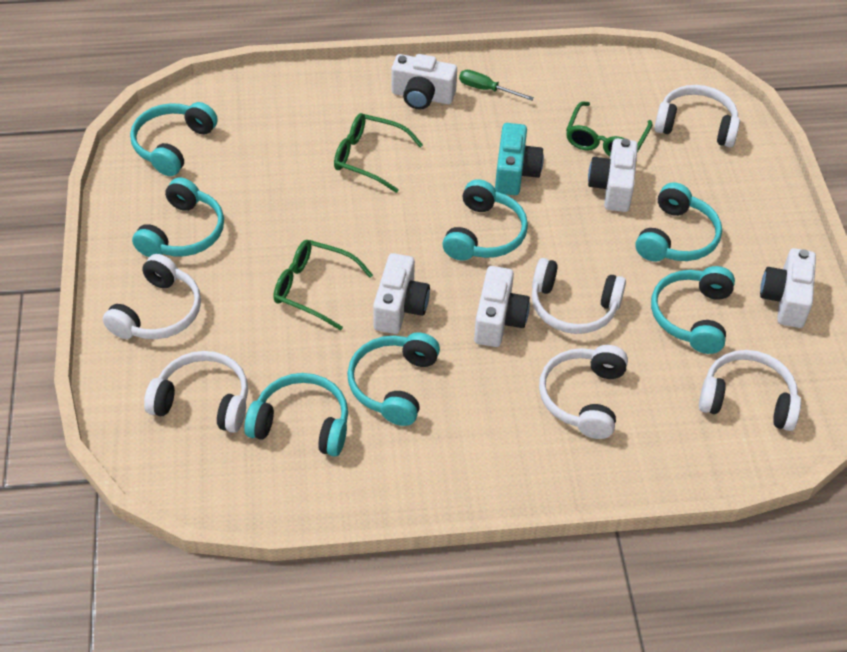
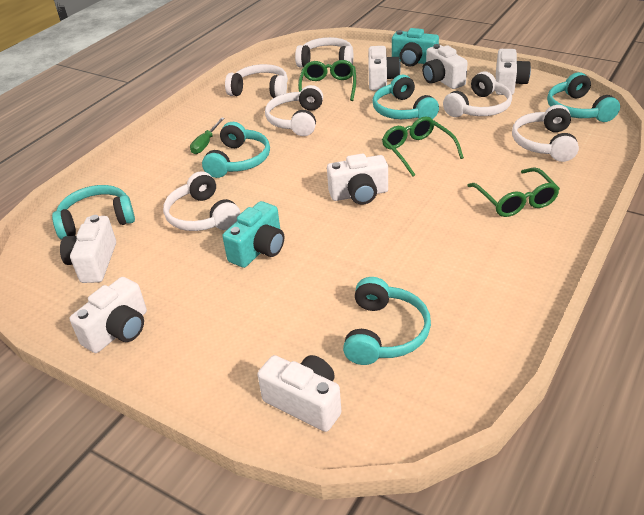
turquoise camera: 1 -> 2
turquoise headphones: 7 -> 5
white camera: 5 -> 7

